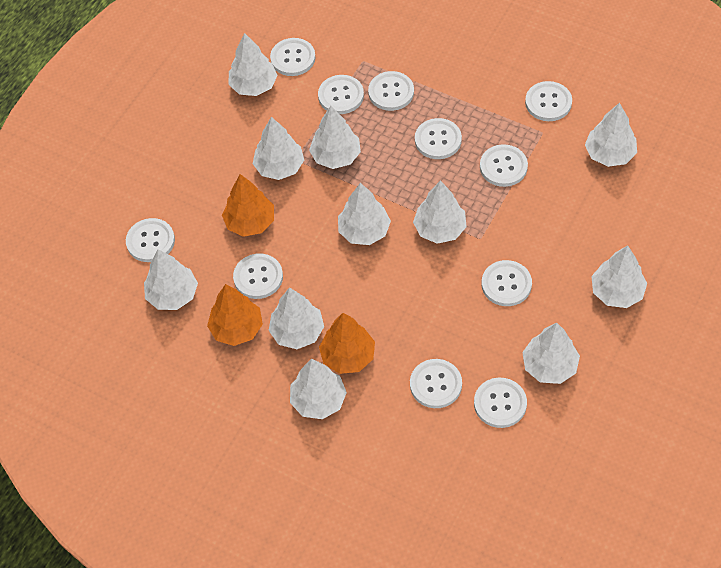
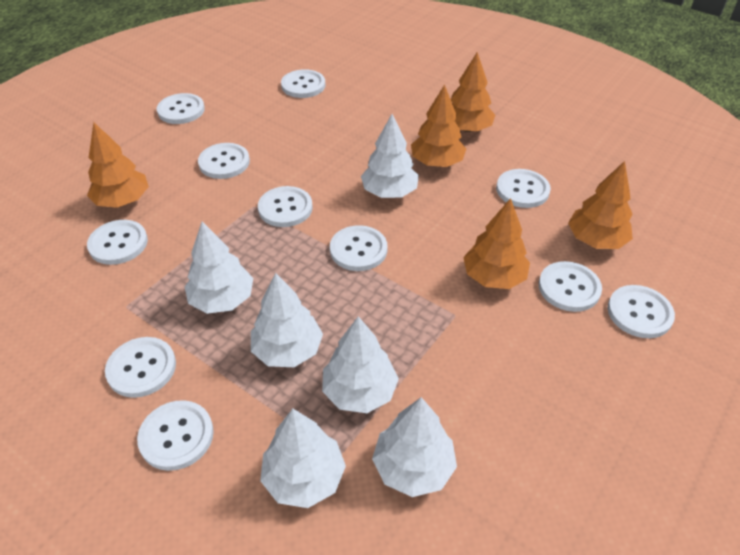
orange tree: 3 -> 5
white tree: 11 -> 6

